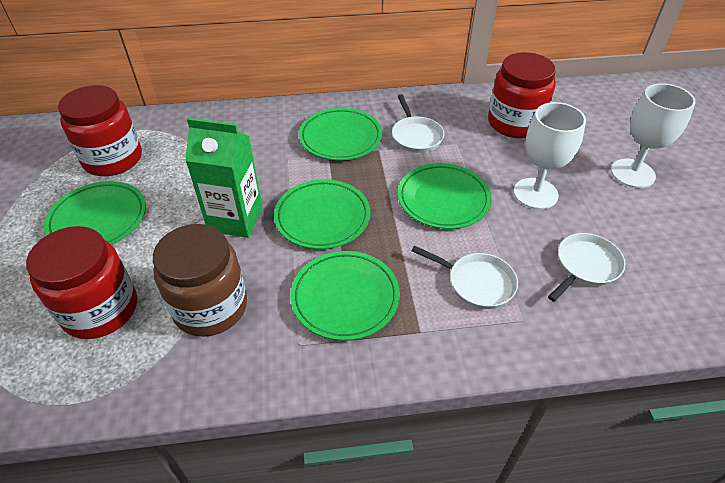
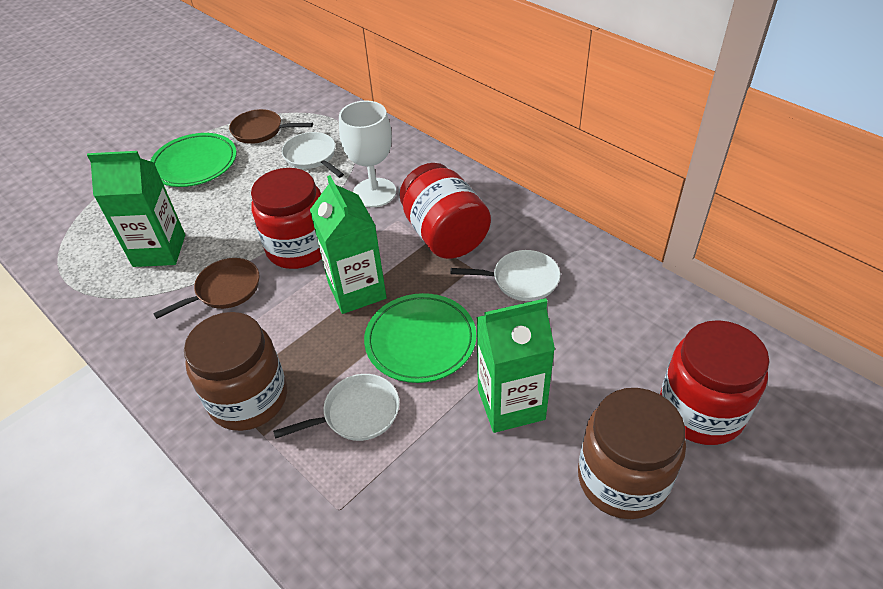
brown jar: 1 -> 2
brown pan: 0 -> 2
green carton: 1 -> 3
green plate: 5 -> 2
white goblet: 2 -> 1

